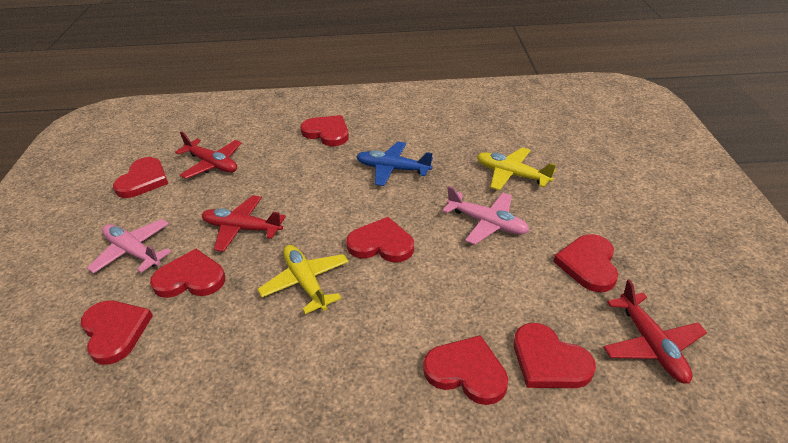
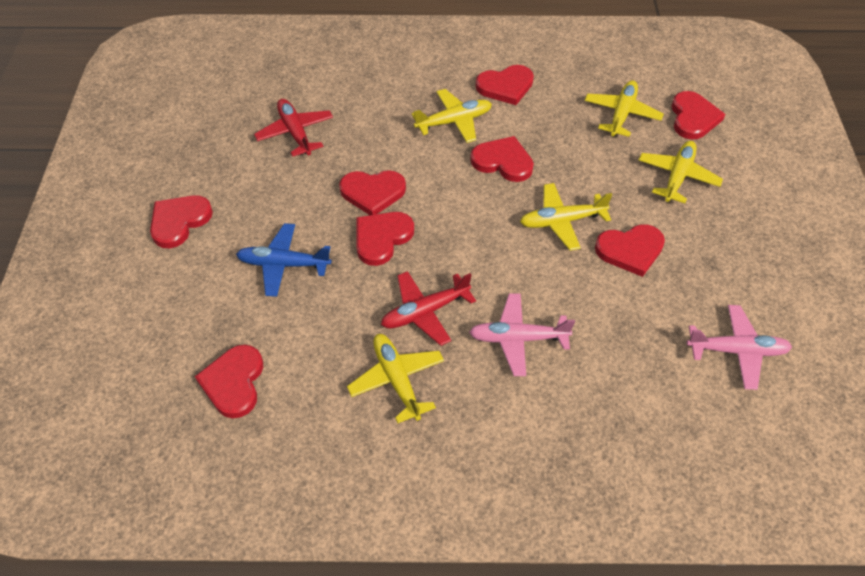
red plane: 3 -> 2
yellow plane: 2 -> 5

